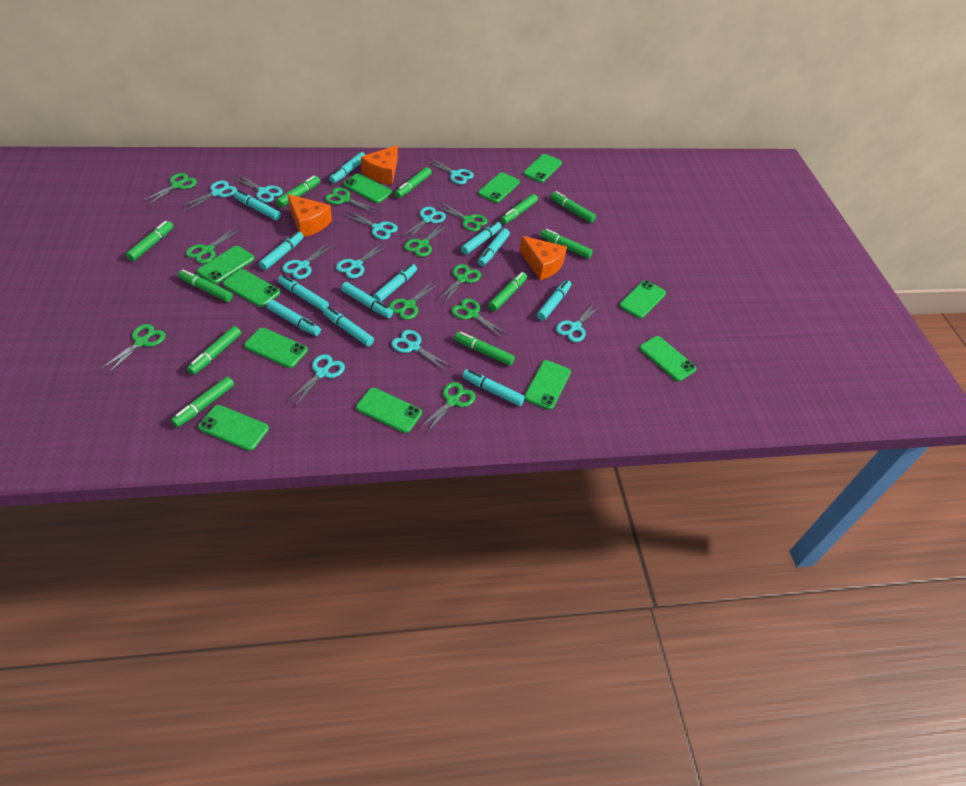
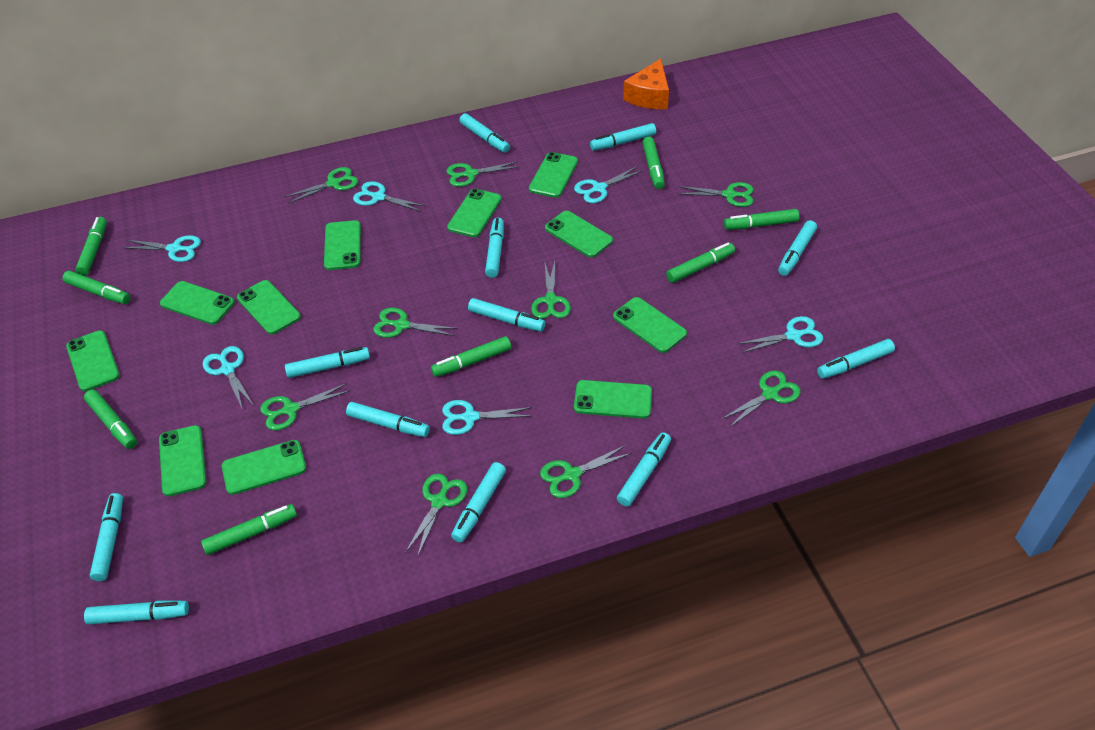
green marker: 11 -> 8
green scissors: 10 -> 9
orange cheese: 3 -> 1
turquoise scissors: 10 -> 6

